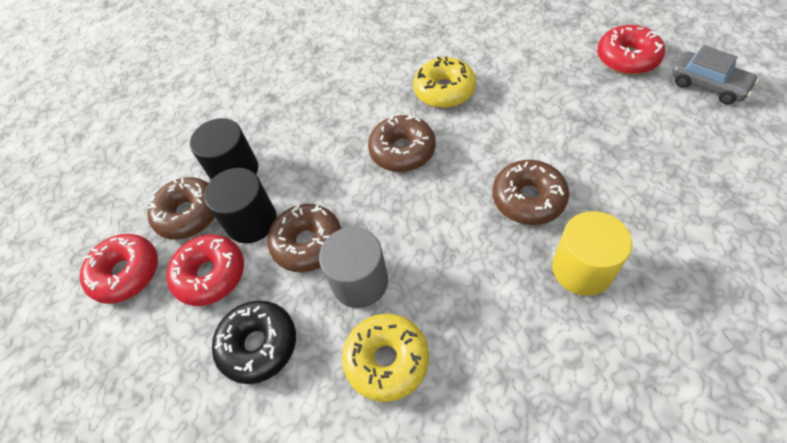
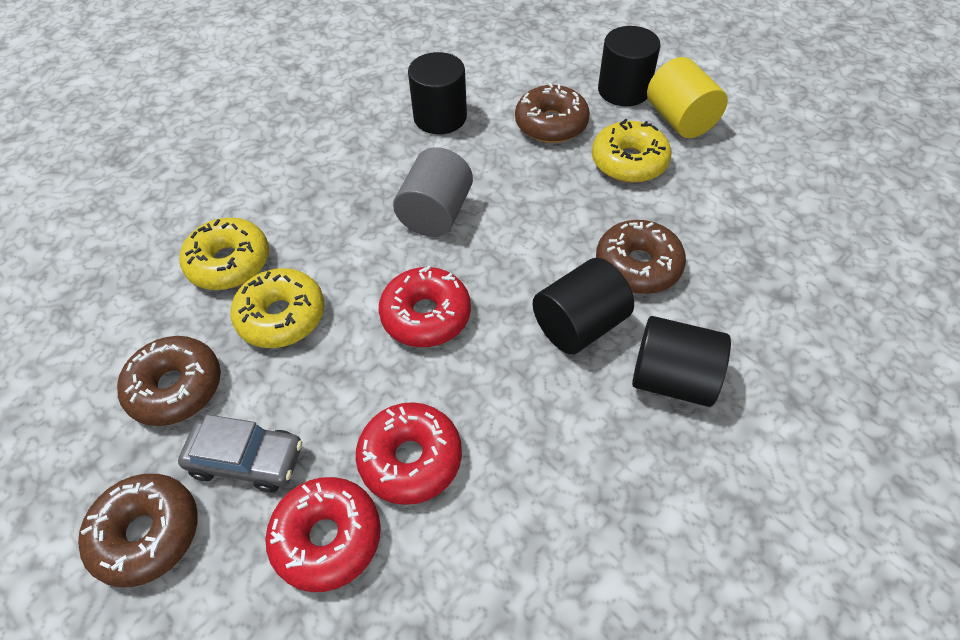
black cylinder: 2 -> 4
black donut: 1 -> 0
yellow donut: 2 -> 3

